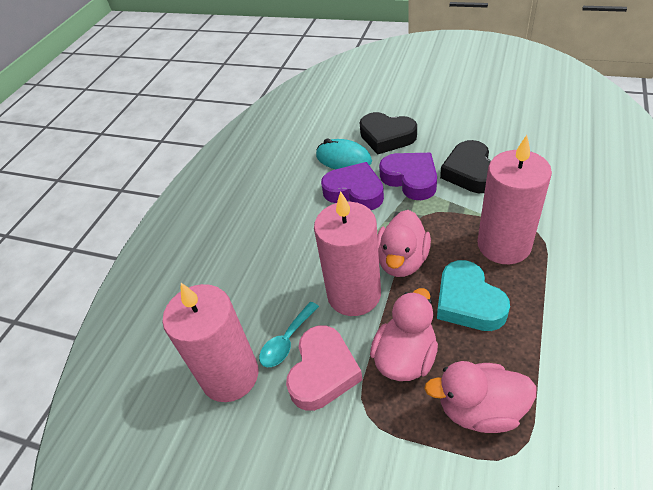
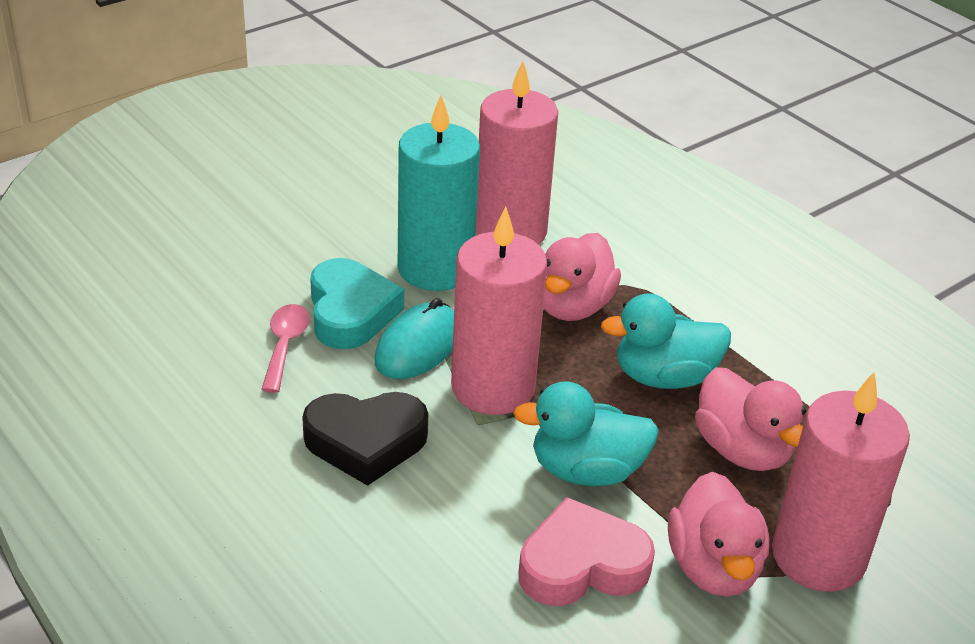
black heart: 2 -> 1
pink spoon: 0 -> 1
purple heart: 2 -> 0
turquoise candle: 0 -> 1
turquoise duck: 0 -> 2
turquoise spoon: 1 -> 0

